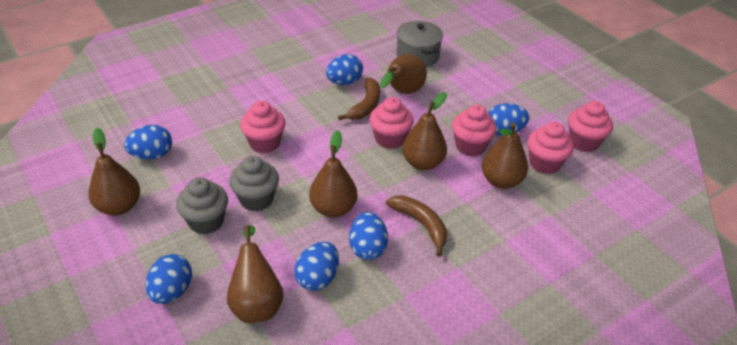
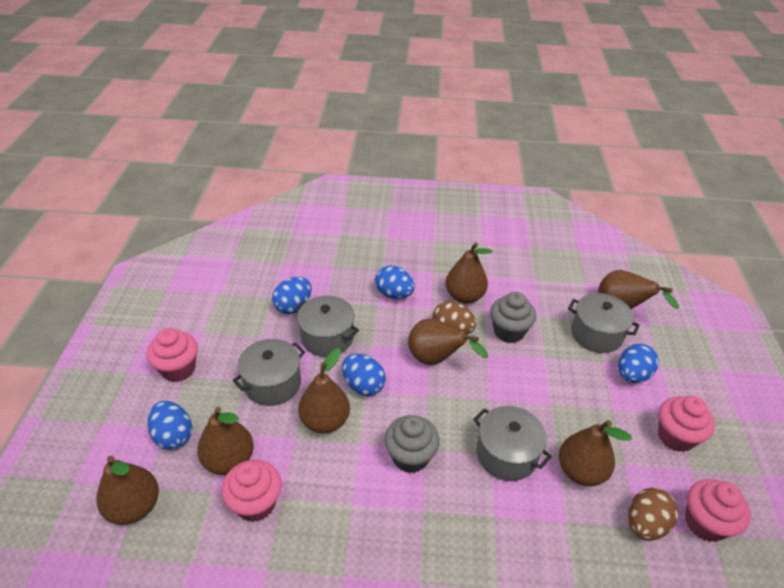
blue egg: 6 -> 5
brown banana: 2 -> 0
brown egg: 0 -> 2
brown pear: 6 -> 7
grey pot: 1 -> 4
pink cupcake: 5 -> 4

